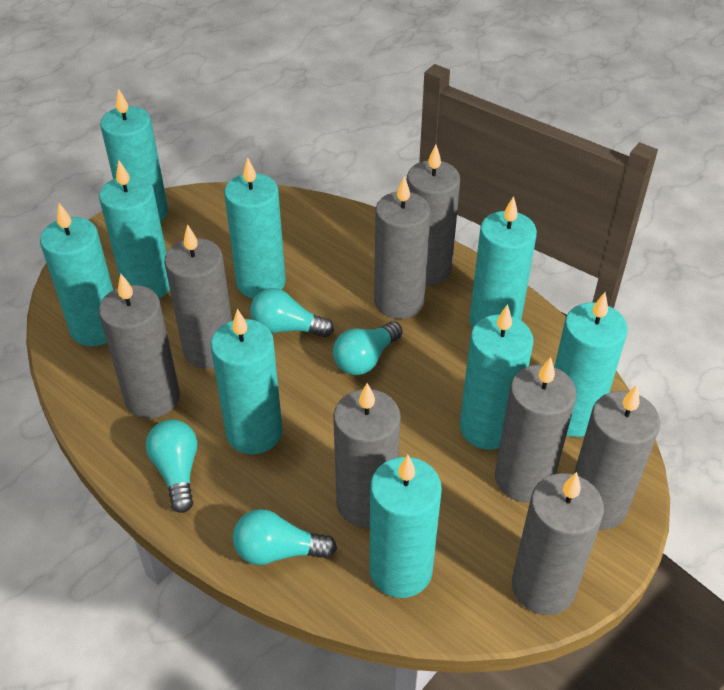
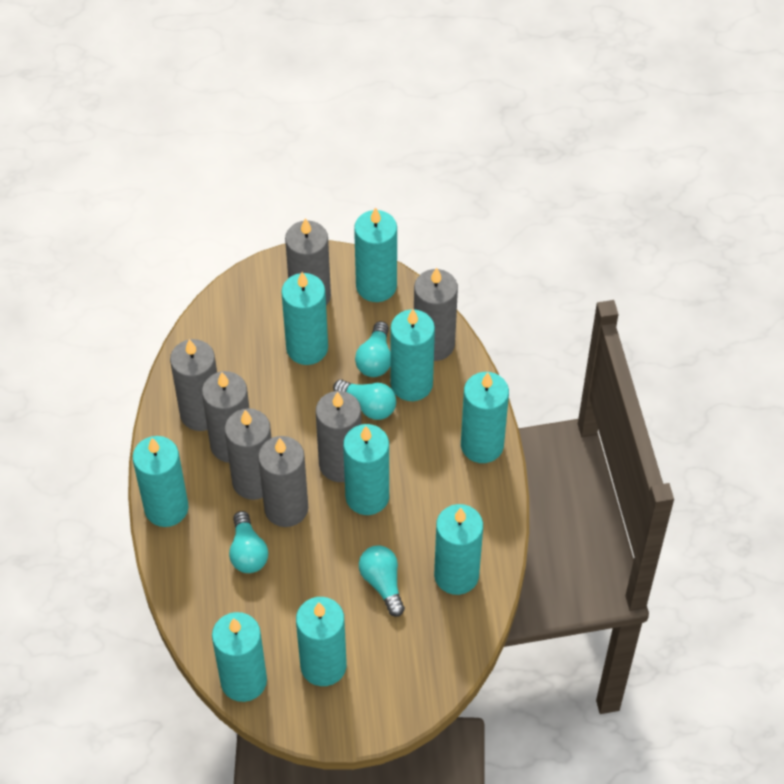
grey candle: 8 -> 7

